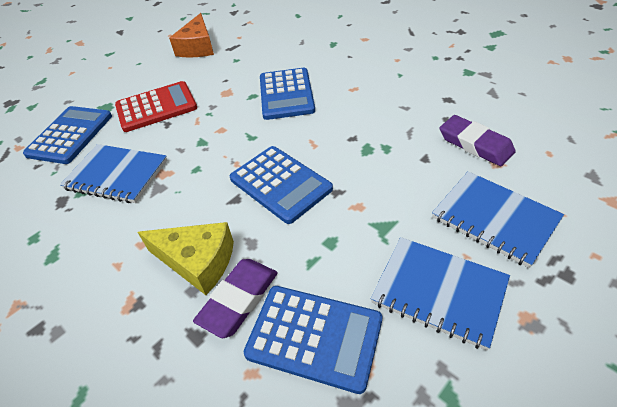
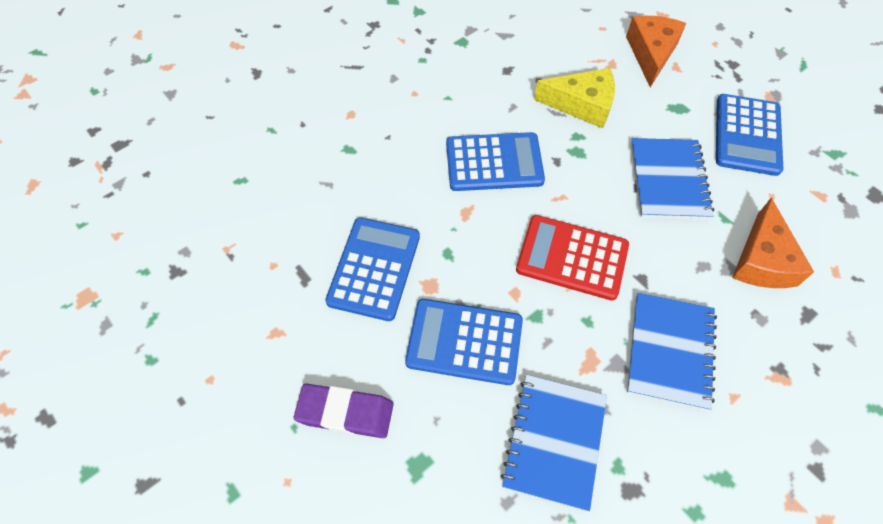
orange cheese: 1 -> 2
purple eraser: 2 -> 1

